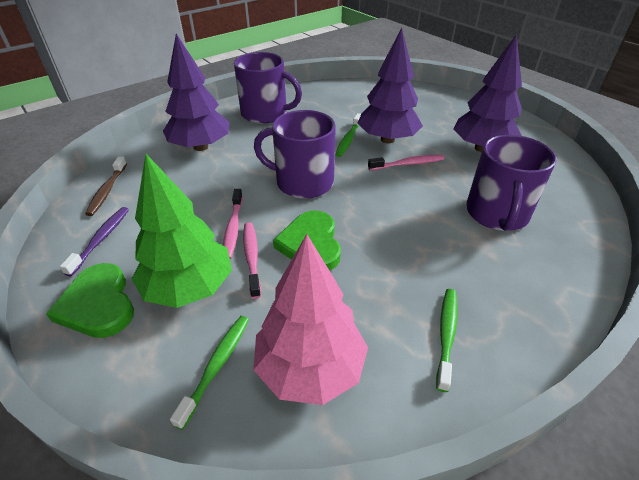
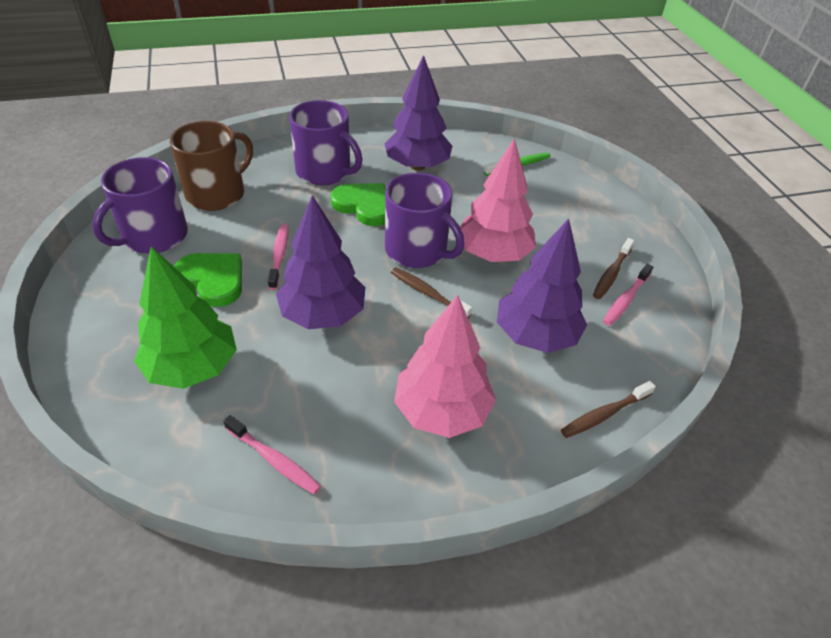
brown mug: 0 -> 1
brown toothbrush: 1 -> 3
green toothbrush: 3 -> 1
pink tree: 1 -> 2
purple toothbrush: 1 -> 0

